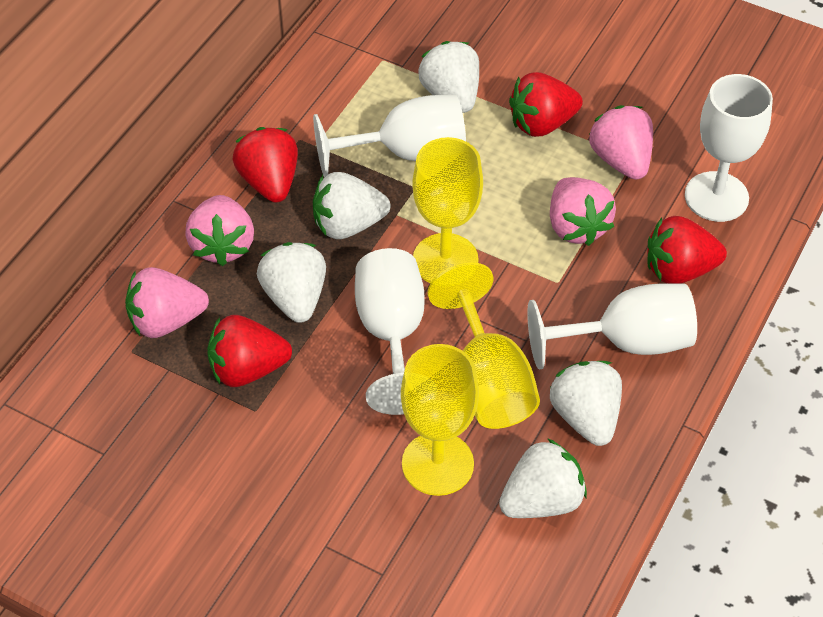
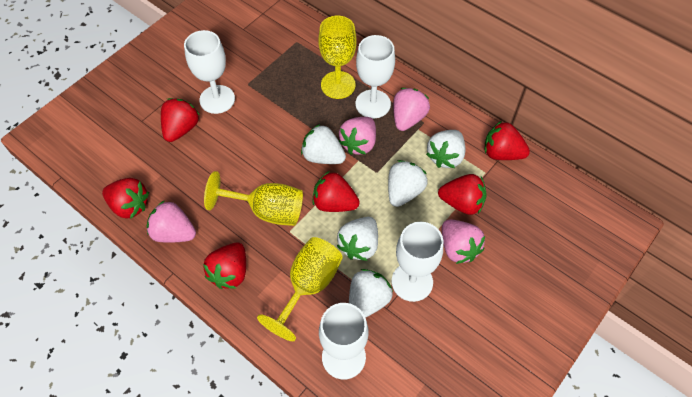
red strawberry: 4 -> 6

